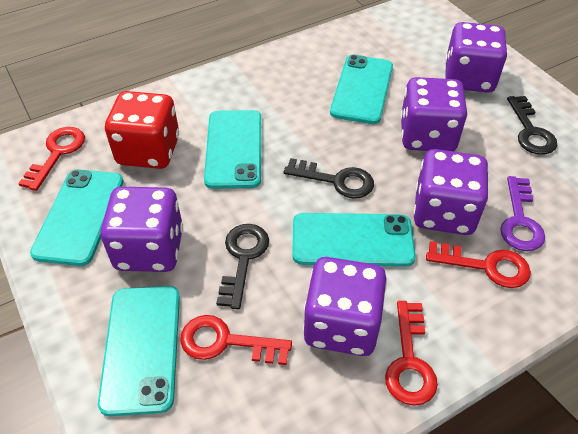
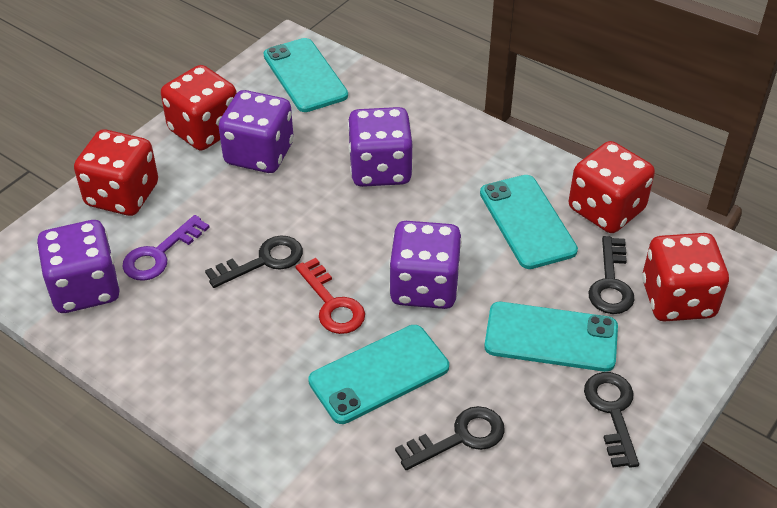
black key: 3 -> 4
purple dice: 5 -> 4
red dice: 1 -> 4
red key: 4 -> 1
turquoise phone: 5 -> 4

